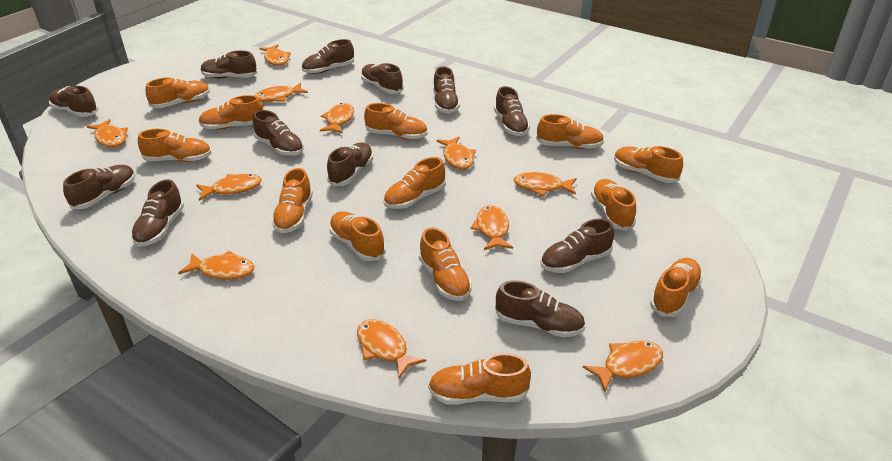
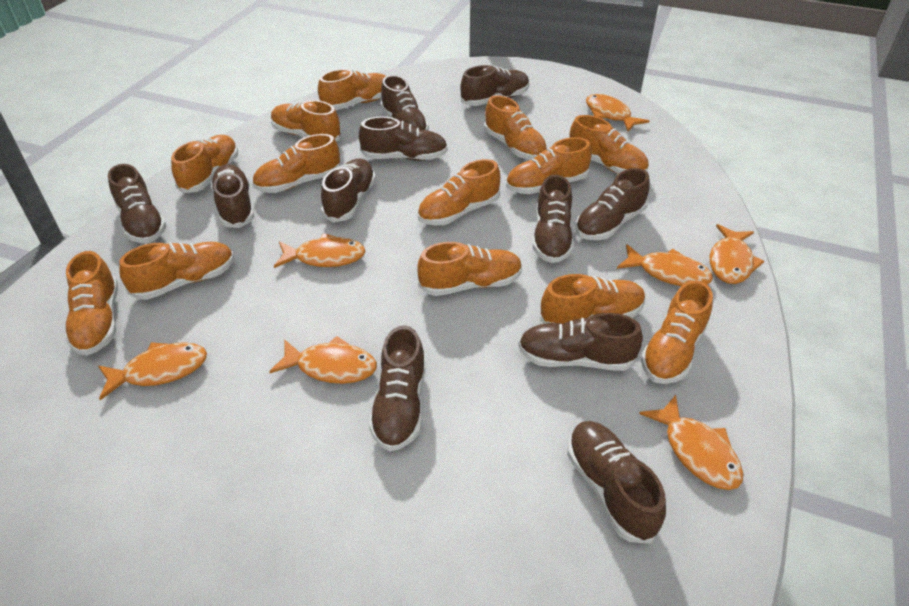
brown shoe: 12 -> 11
orange fish: 11 -> 7

